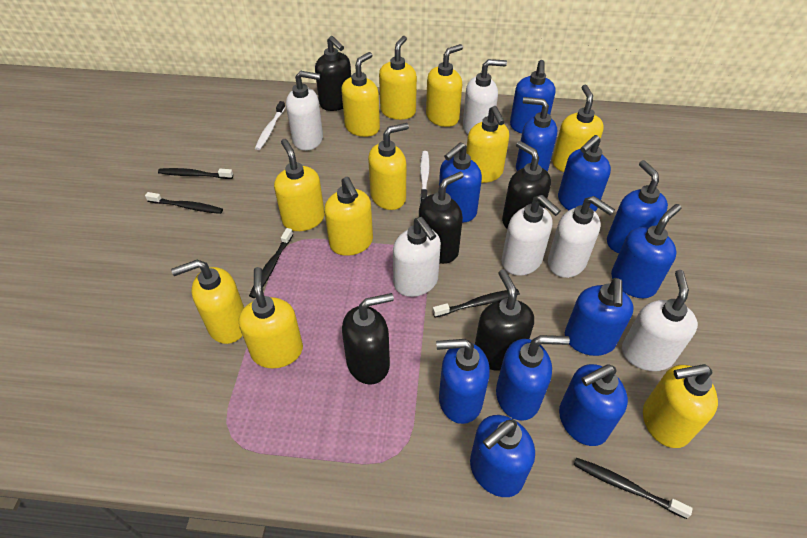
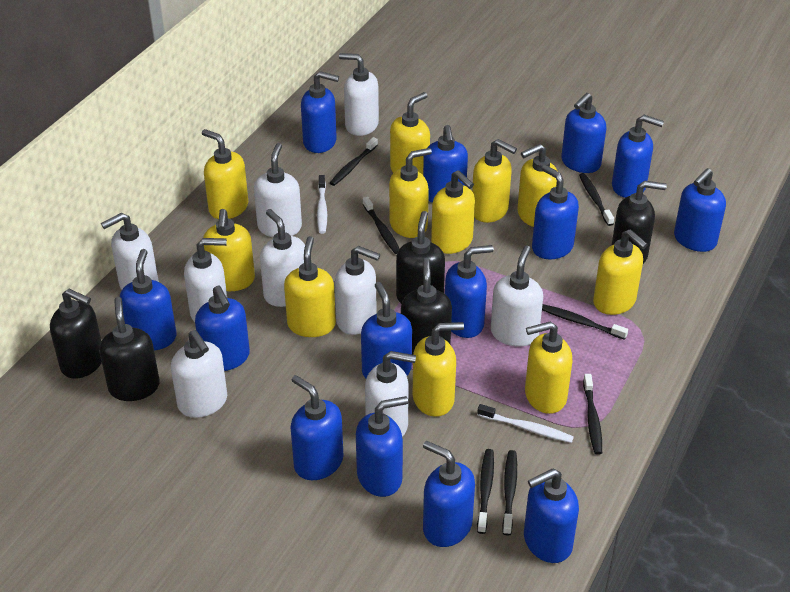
black toothbrush: 5 -> 7
blue soap dispenser: 11 -> 14
white soap dispenser: 6 -> 9

